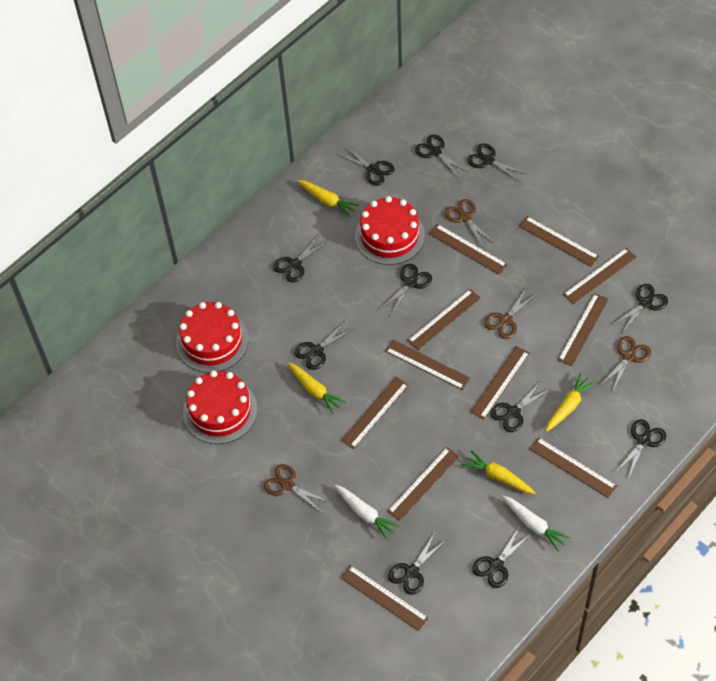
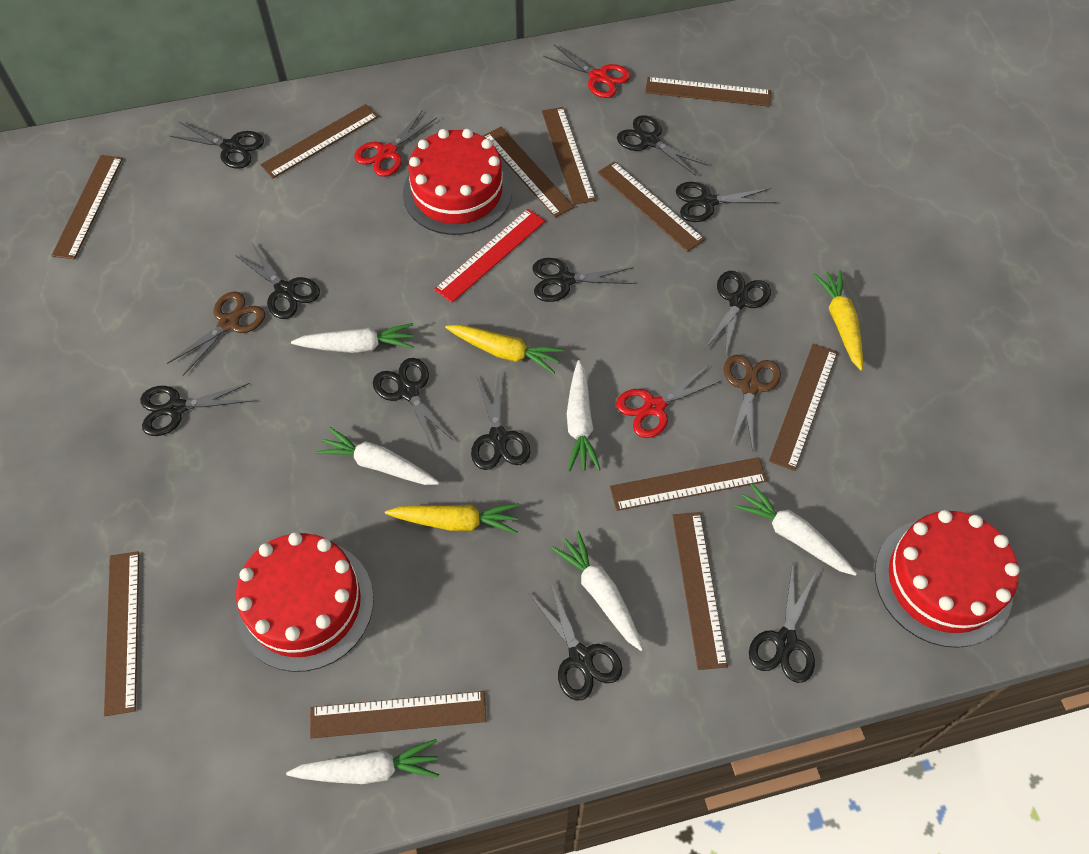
brown scissors: 4 -> 2
red ruler: 0 -> 1
red scissors: 0 -> 3
white carrot: 2 -> 6
yellow carrot: 4 -> 3

